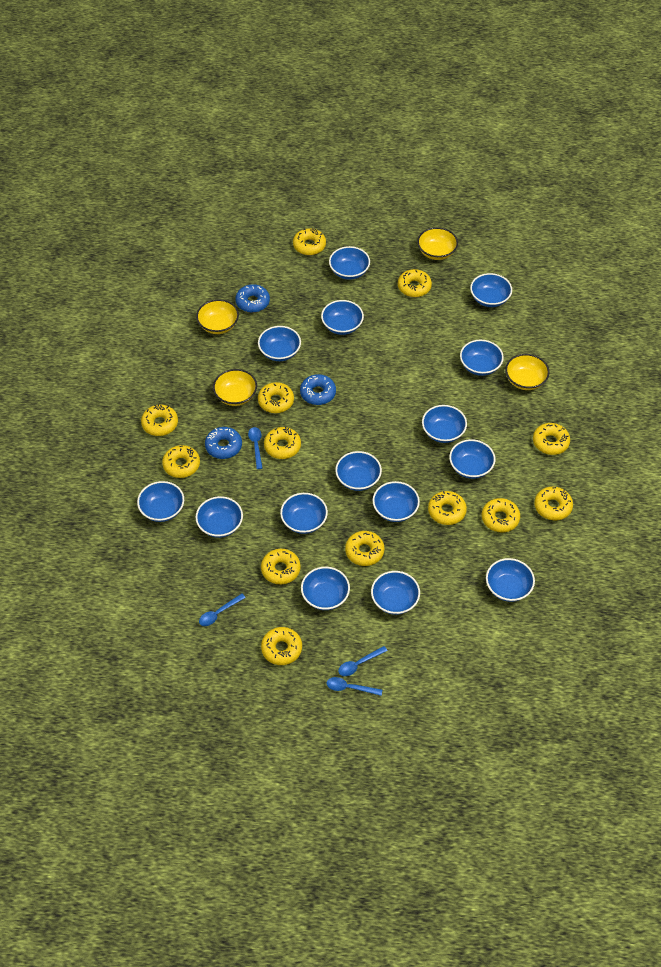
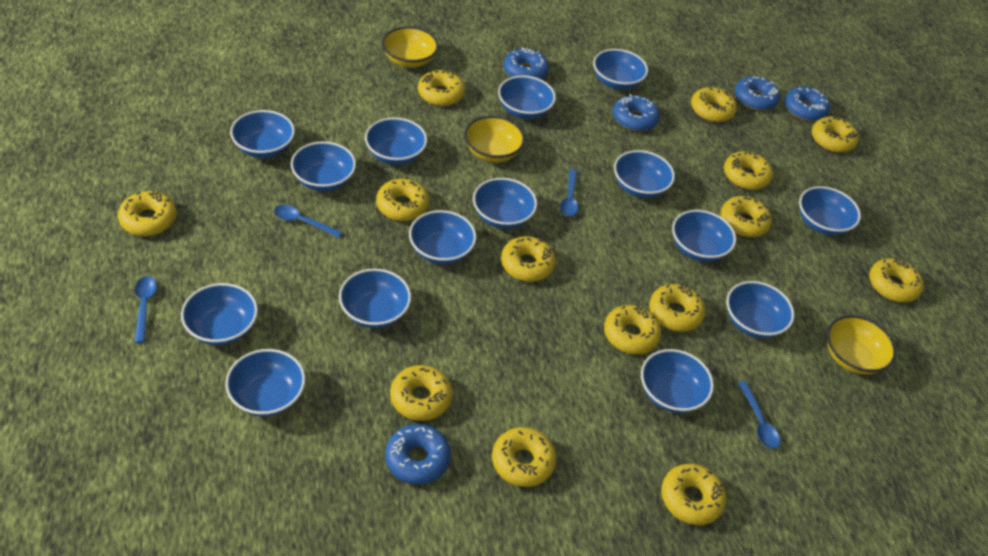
blue donut: 3 -> 5
yellow bowl: 4 -> 3
yellow donut: 13 -> 14

